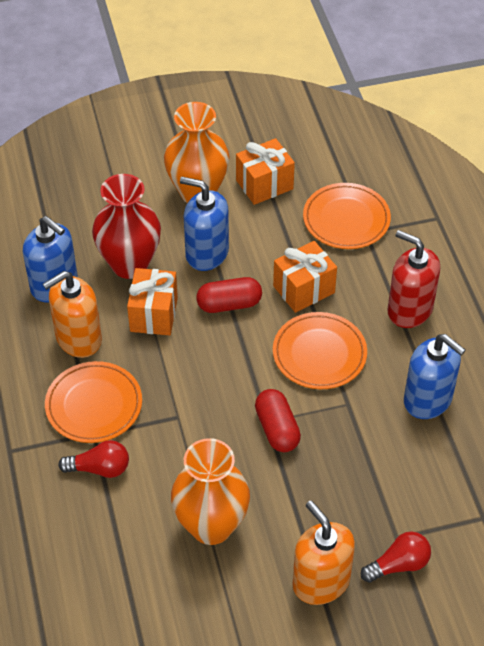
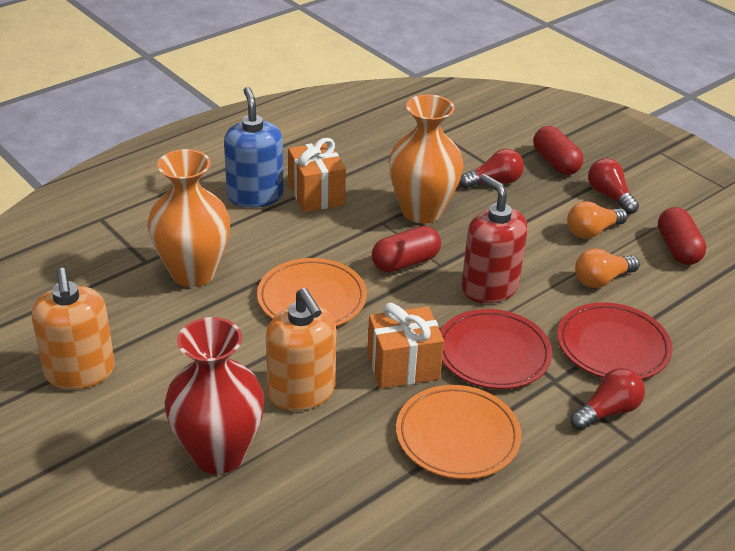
blue soap dispenser: 3 -> 1
orange gift: 3 -> 2
orange light bulb: 0 -> 2
orange plate: 3 -> 2
red capsule: 2 -> 3
red light bulb: 2 -> 3
red plate: 0 -> 2

